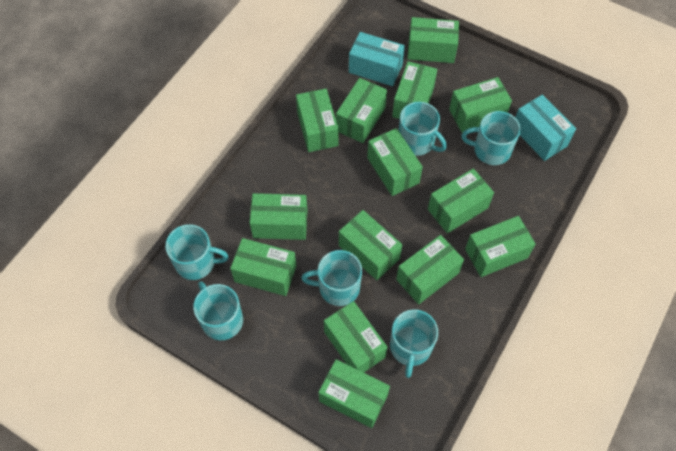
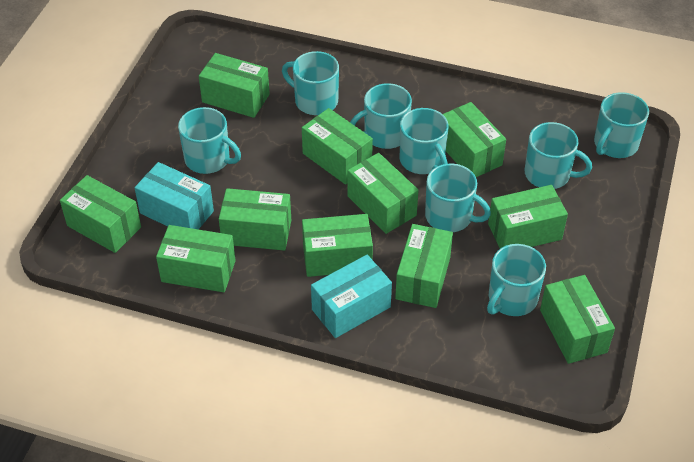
green box: 14 -> 11
turquoise mug: 6 -> 8

